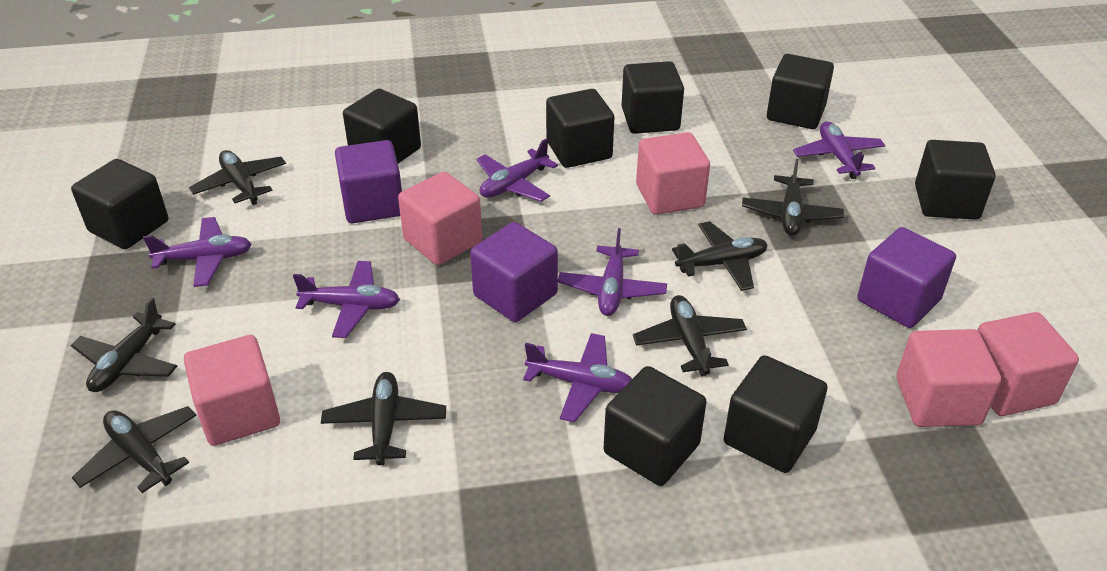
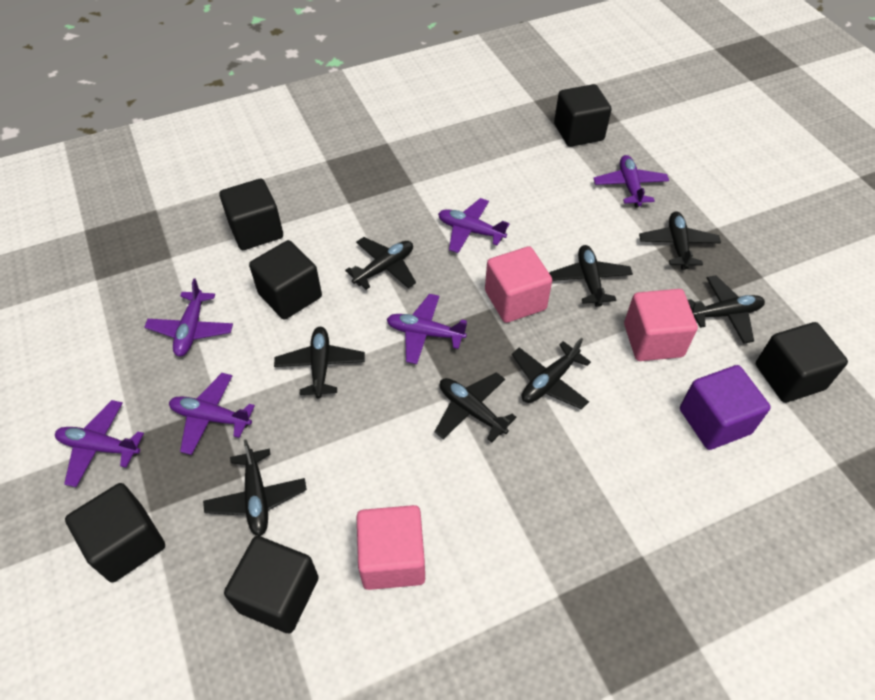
black cube: 8 -> 6
black plane: 7 -> 8
pink cube: 5 -> 3
purple cube: 3 -> 1

